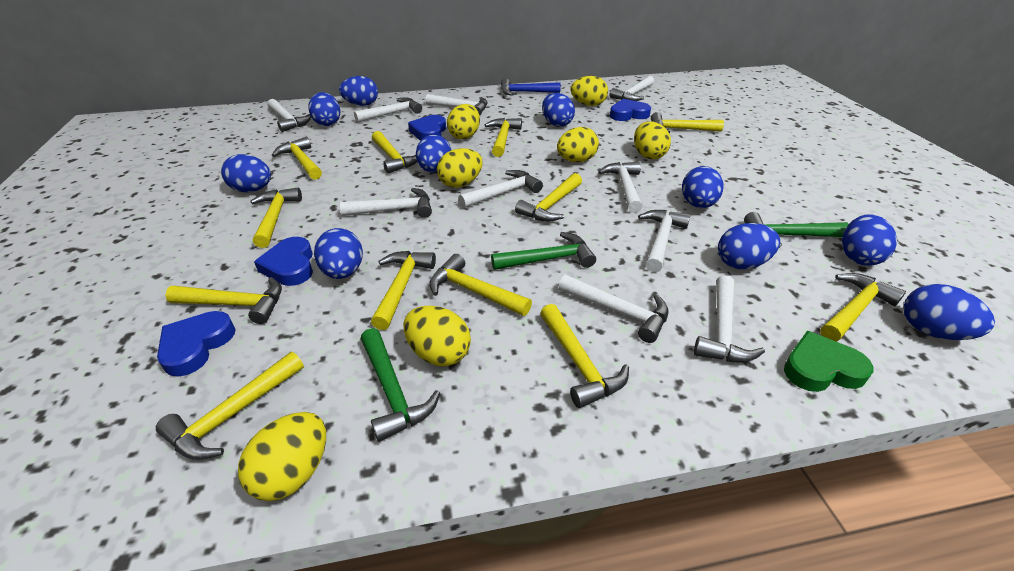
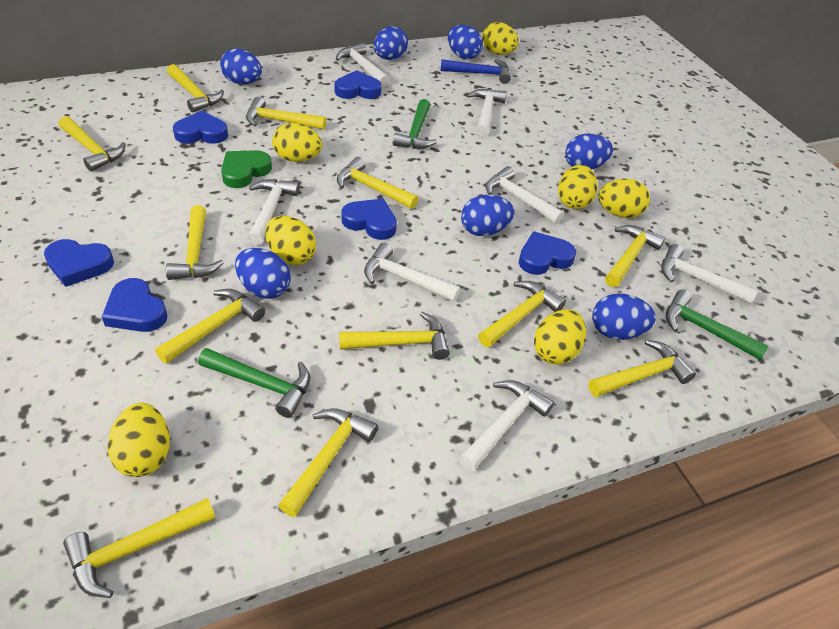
blue egg: 10 -> 7
blue heart: 4 -> 6
white hammer: 10 -> 7

